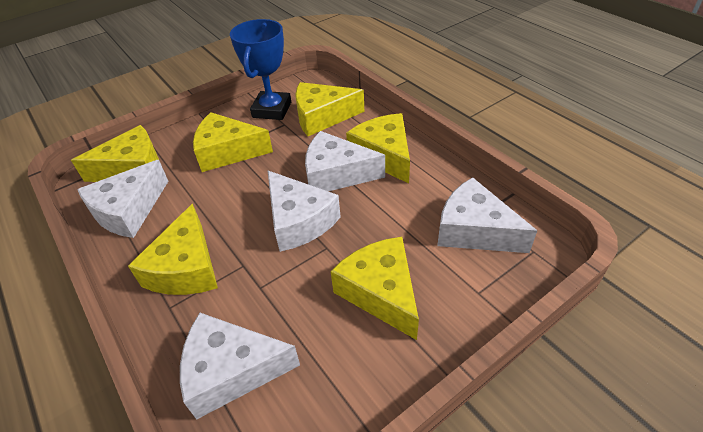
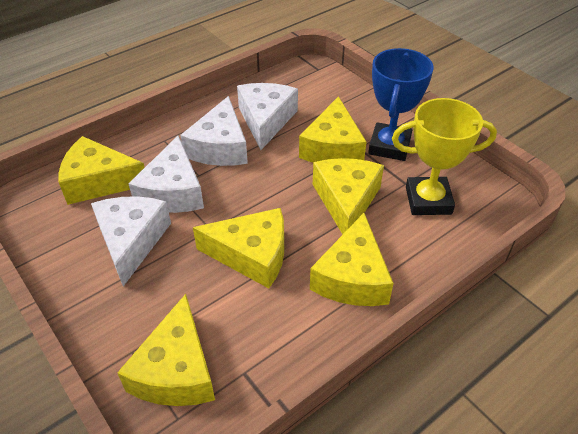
white cheese: 5 -> 4
yellow trophy: 0 -> 1

